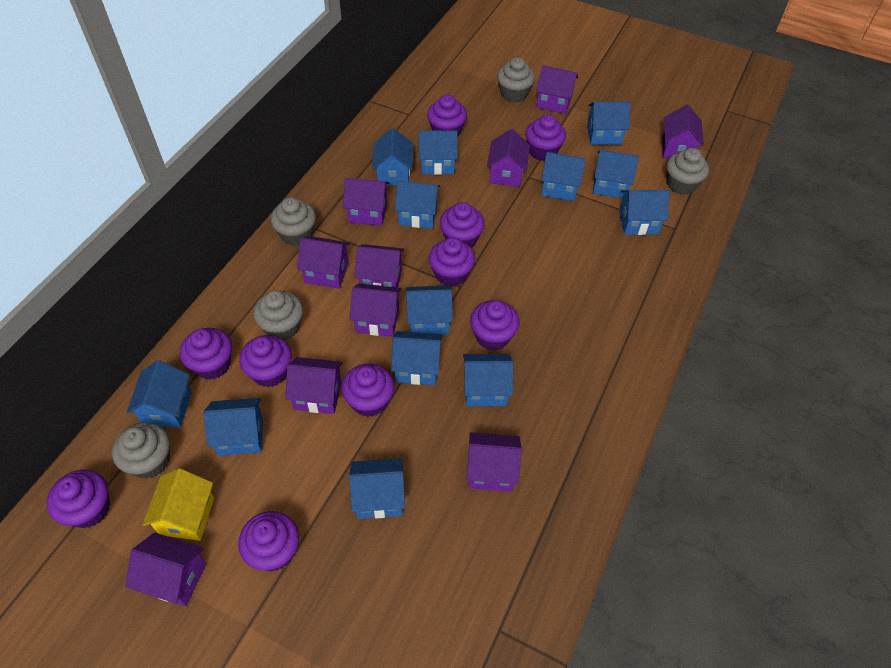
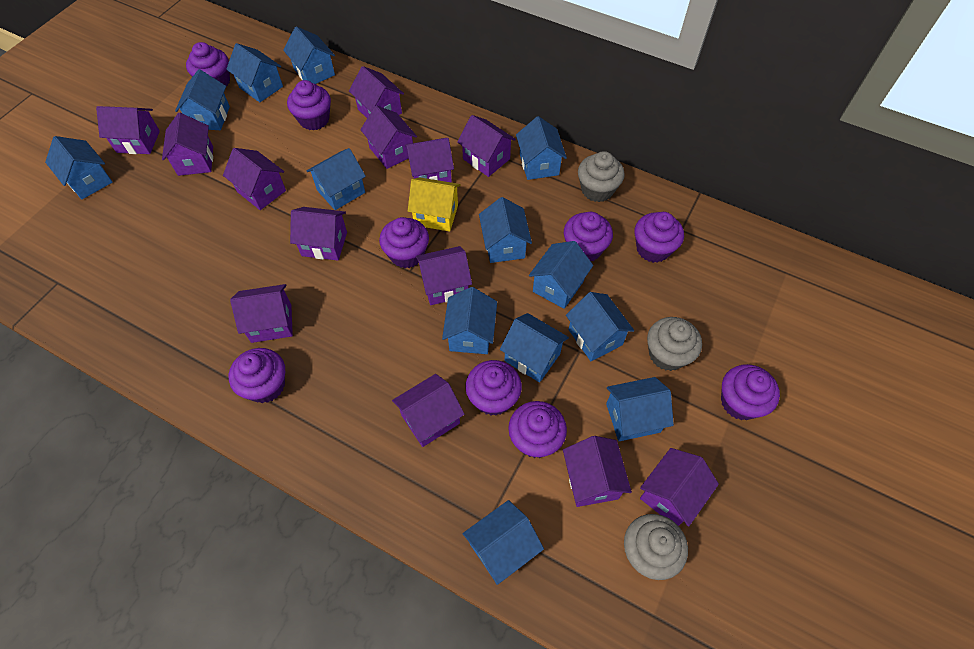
grey cupcake: 5 -> 3
purple cupcake: 10 -> 9
purple house: 10 -> 13

